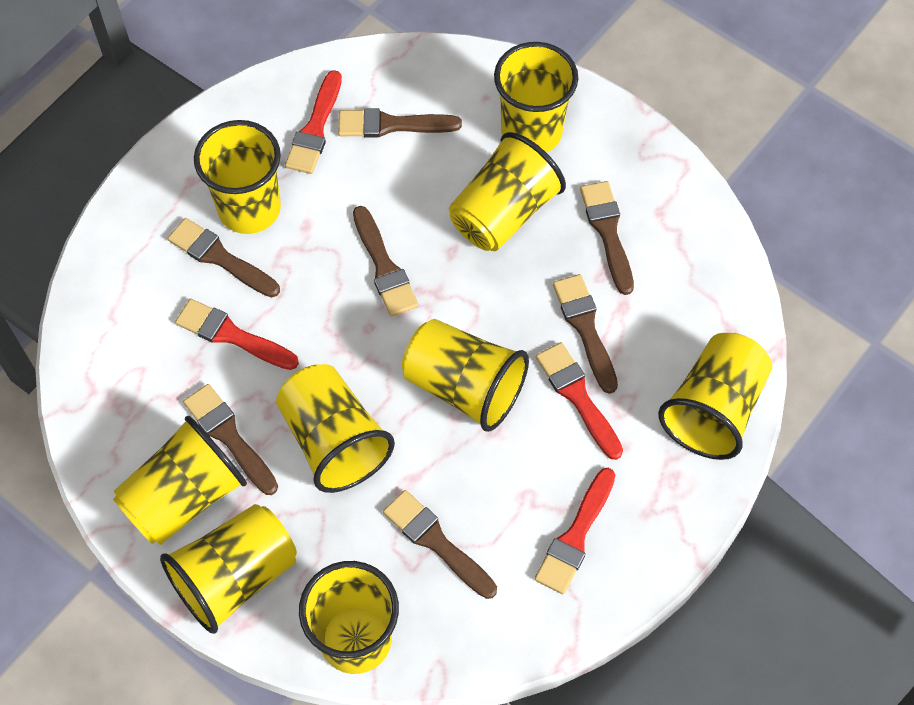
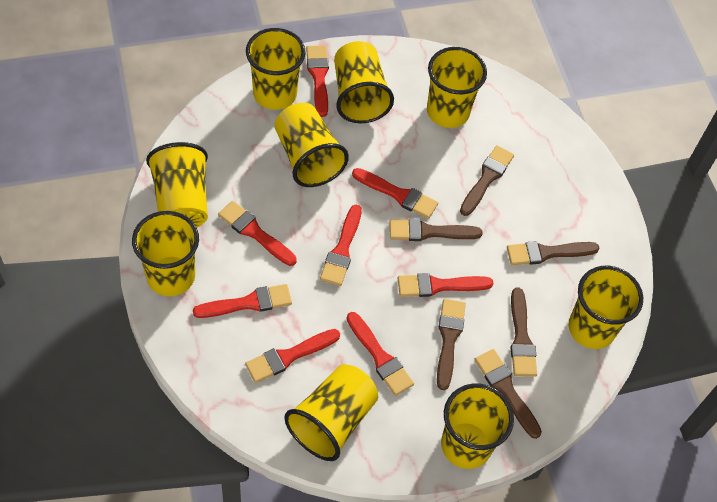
brown brush: 7 -> 6
red brush: 4 -> 8

